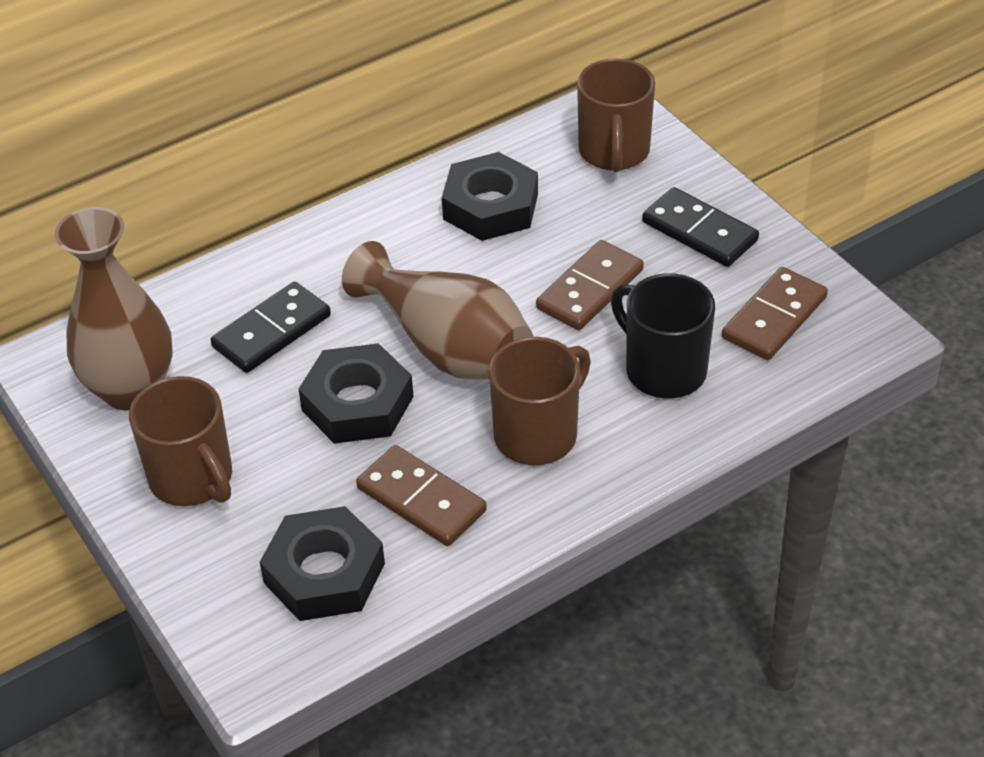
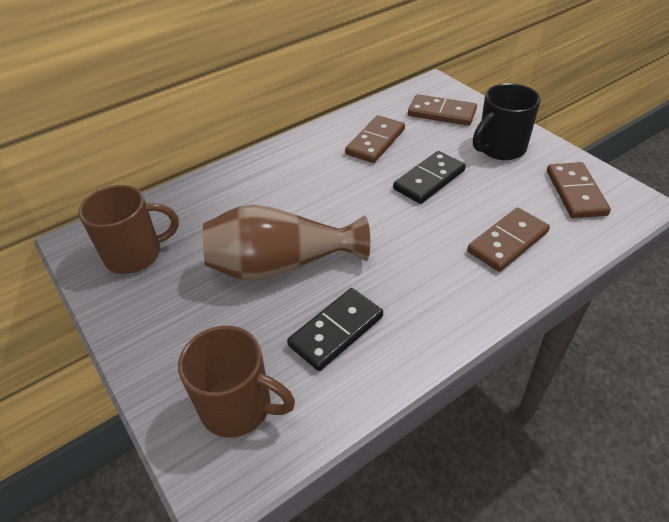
black nut: 3 -> 0
brown domino: 3 -> 4
brown mug: 3 -> 2
brown vase: 2 -> 1

